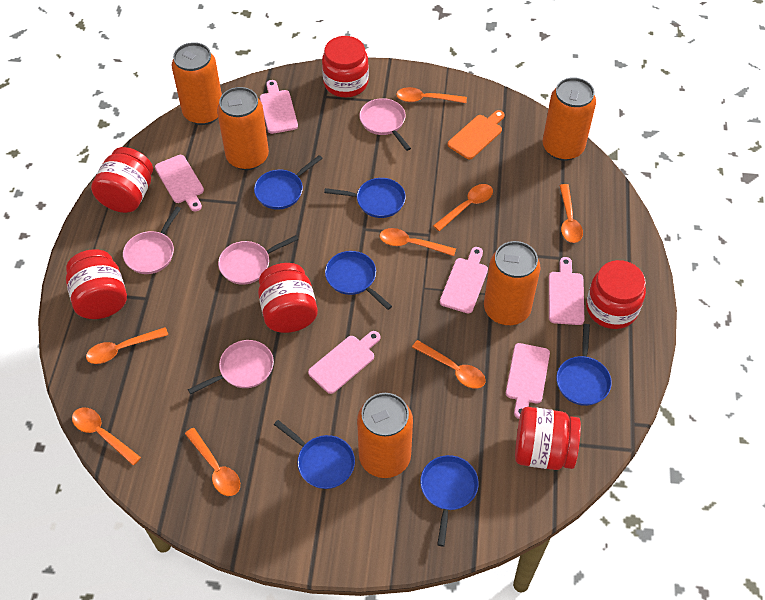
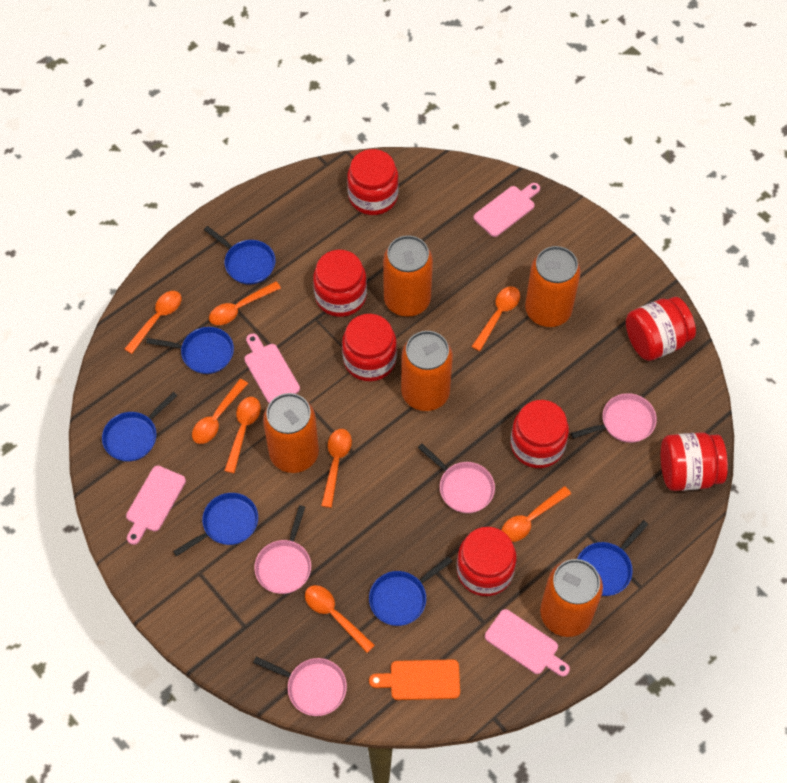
pink cutting board: 6 -> 4
red jar: 6 -> 7

